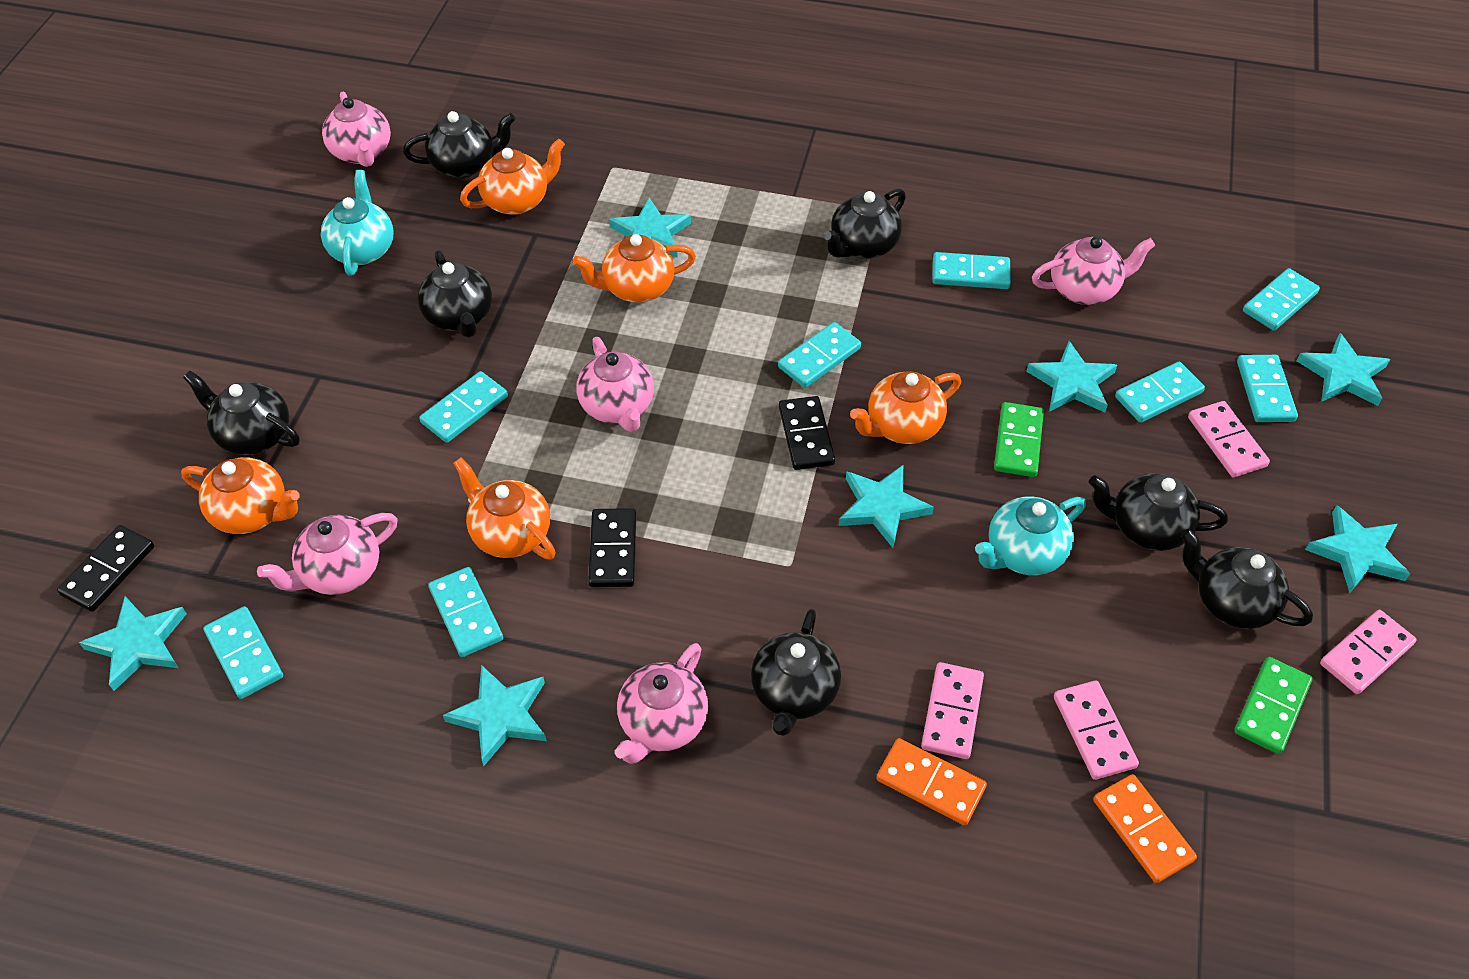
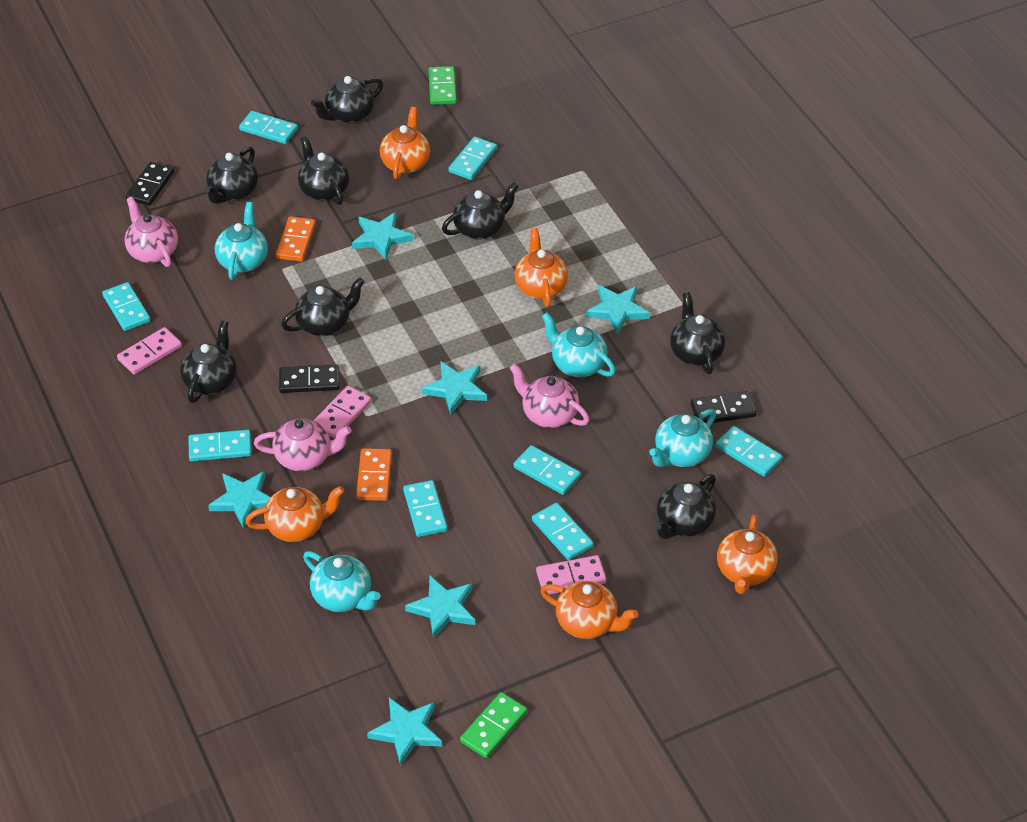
black teapot: 7 -> 8
pink domino: 4 -> 3
pink teapot: 5 -> 3
turquoise star: 7 -> 6
turquoise teapot: 2 -> 4

